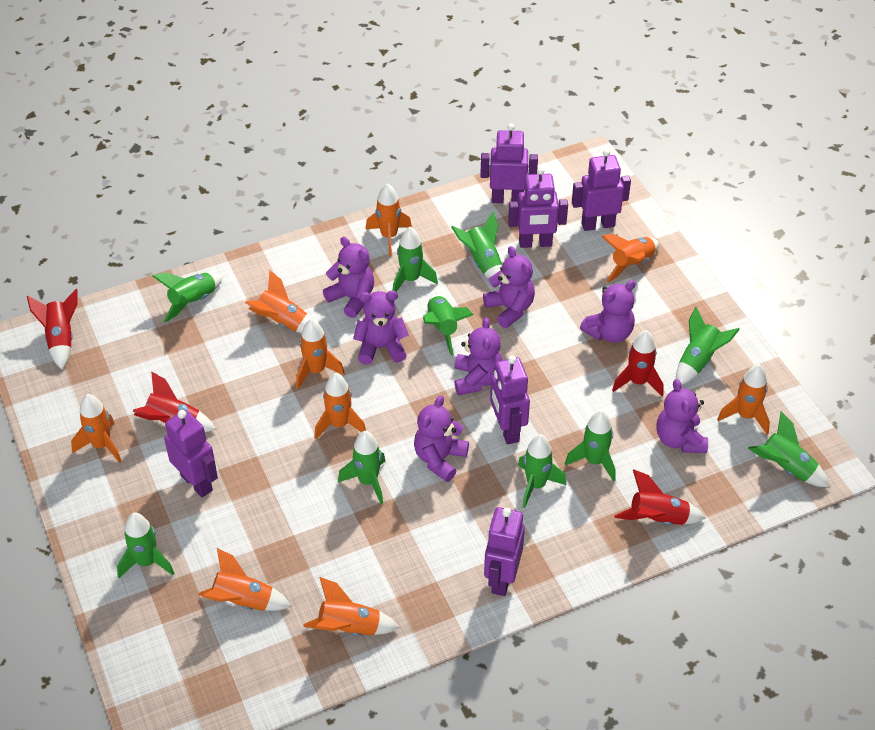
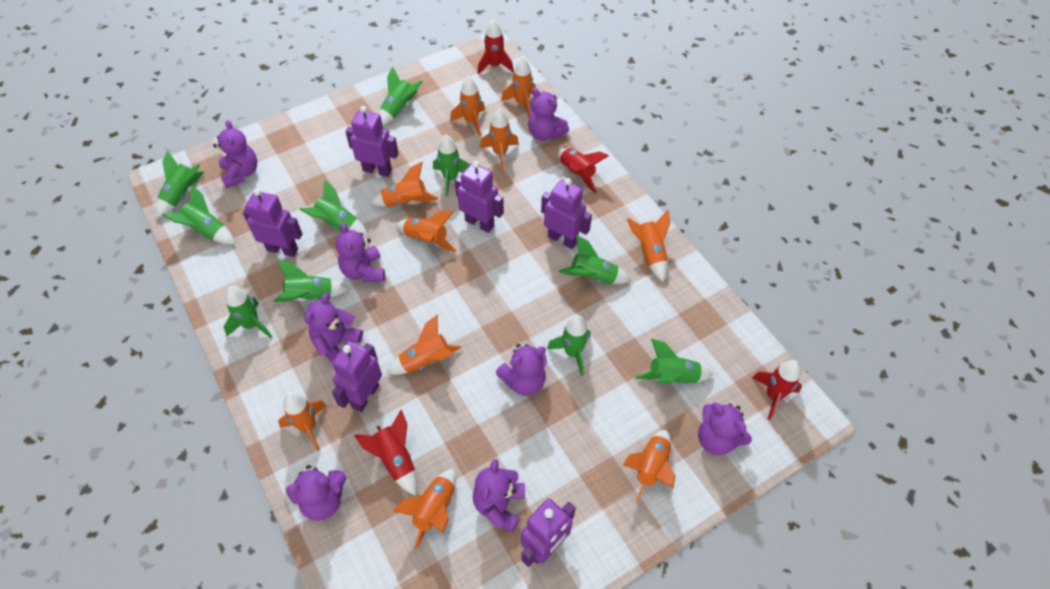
orange rocket: 9 -> 10
purple teddy bear: 7 -> 8

